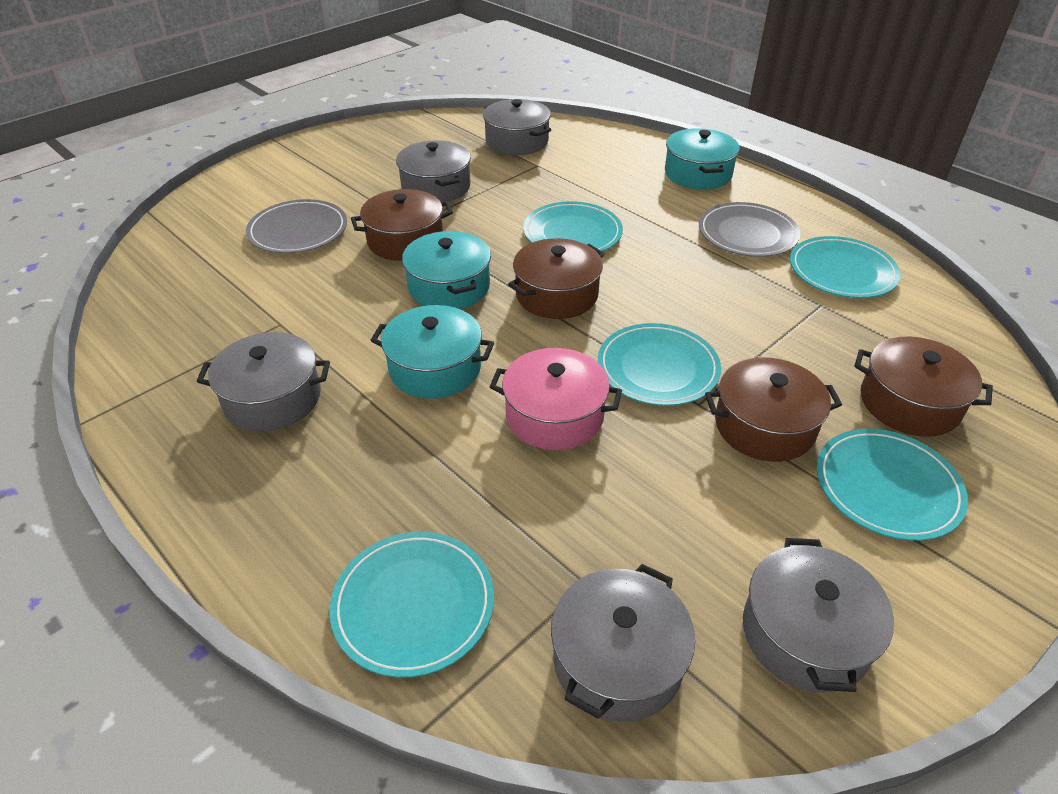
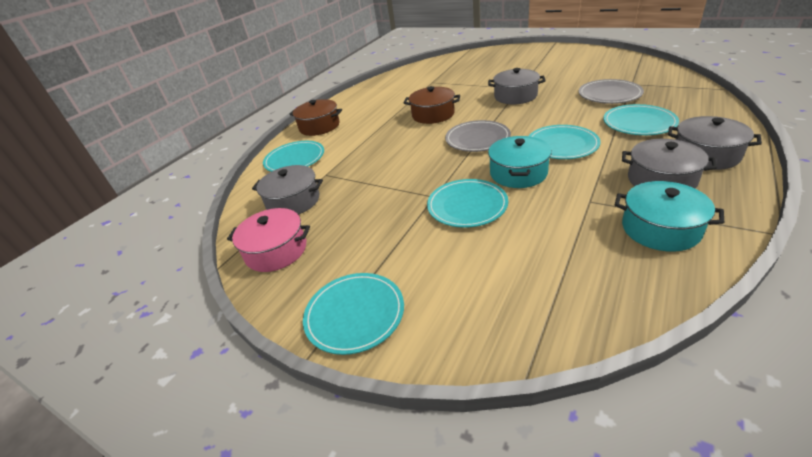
brown pot: 4 -> 2
grey pot: 5 -> 4
turquoise pot: 3 -> 2

